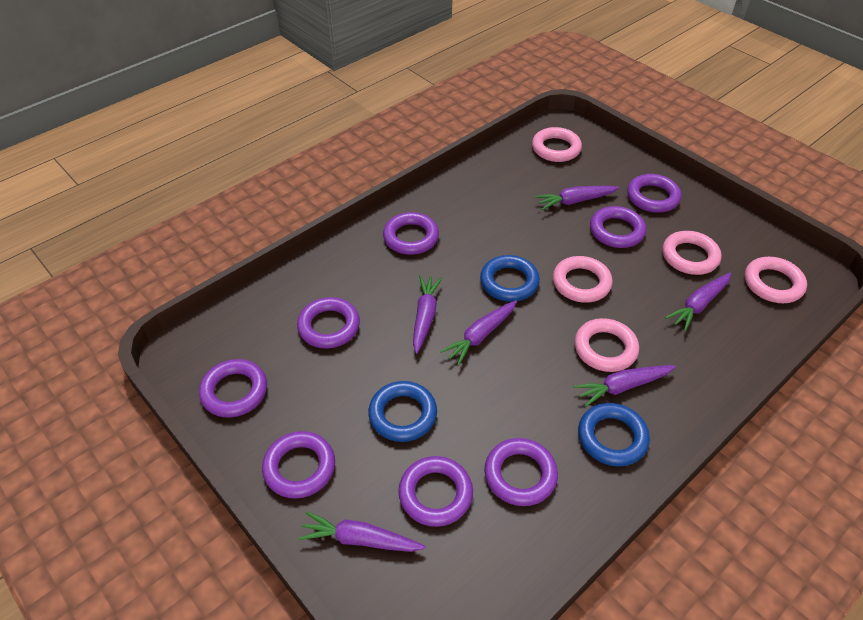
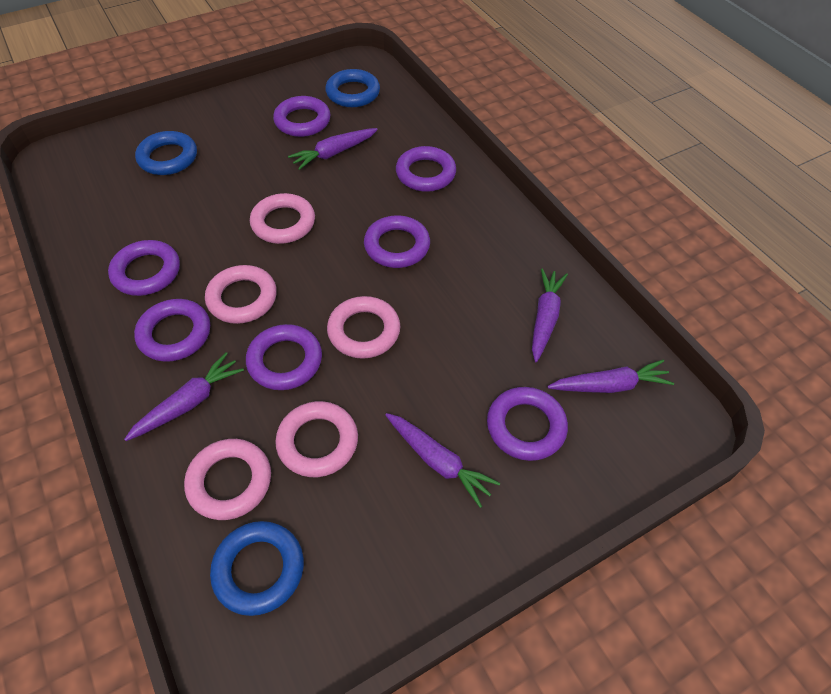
purple carrot: 6 -> 5
purple ring: 8 -> 7

